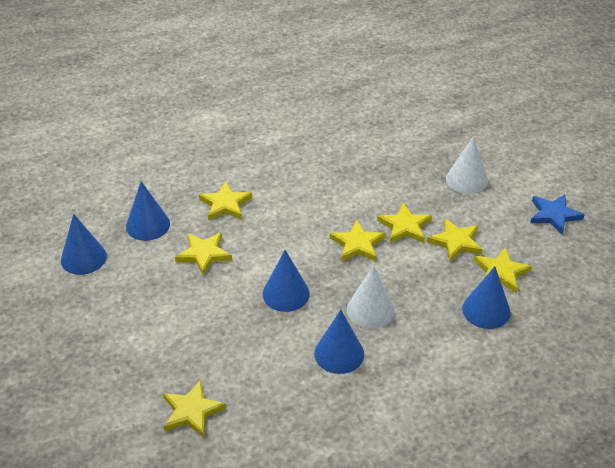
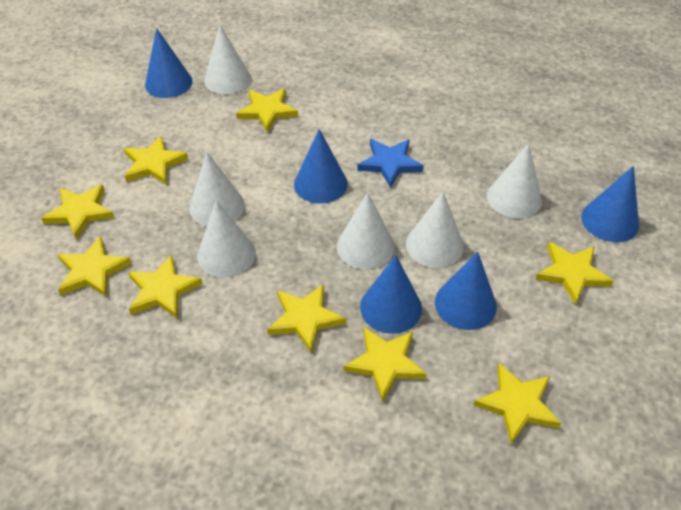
white cone: 2 -> 6
yellow star: 7 -> 9

